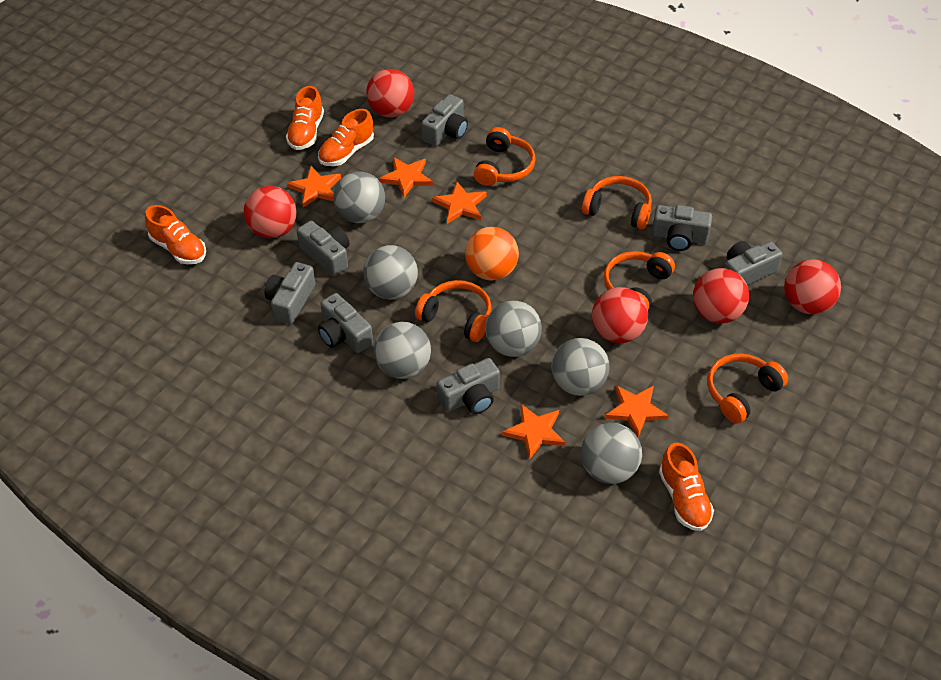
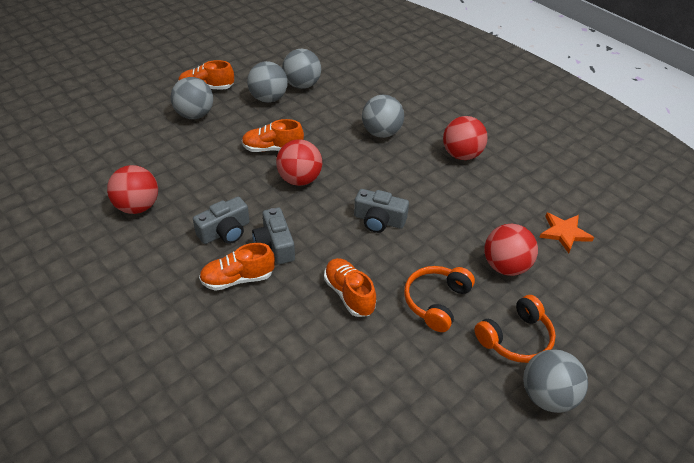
grey ball: 6 -> 5
grey camera: 7 -> 3
orange ball: 1 -> 0
orange headphones: 5 -> 2
orange star: 5 -> 1
red ball: 5 -> 4

